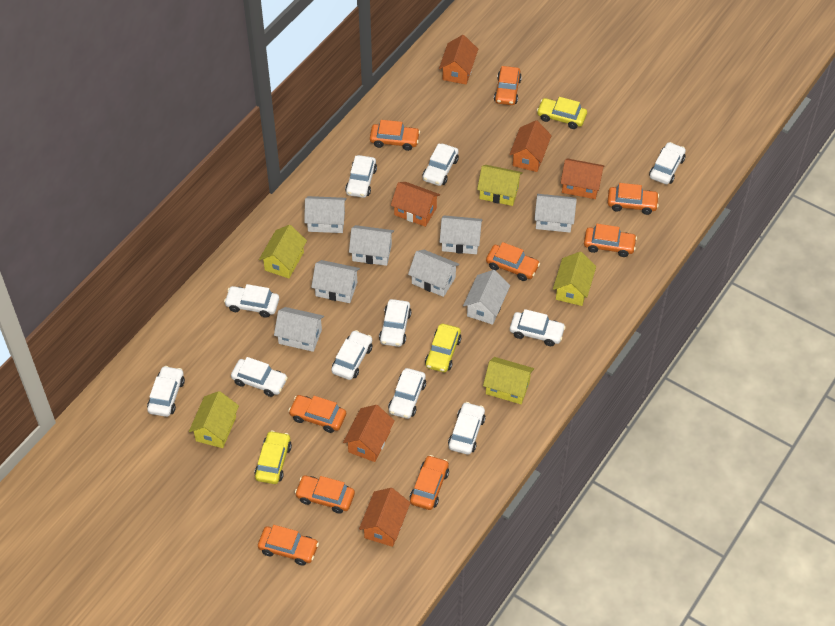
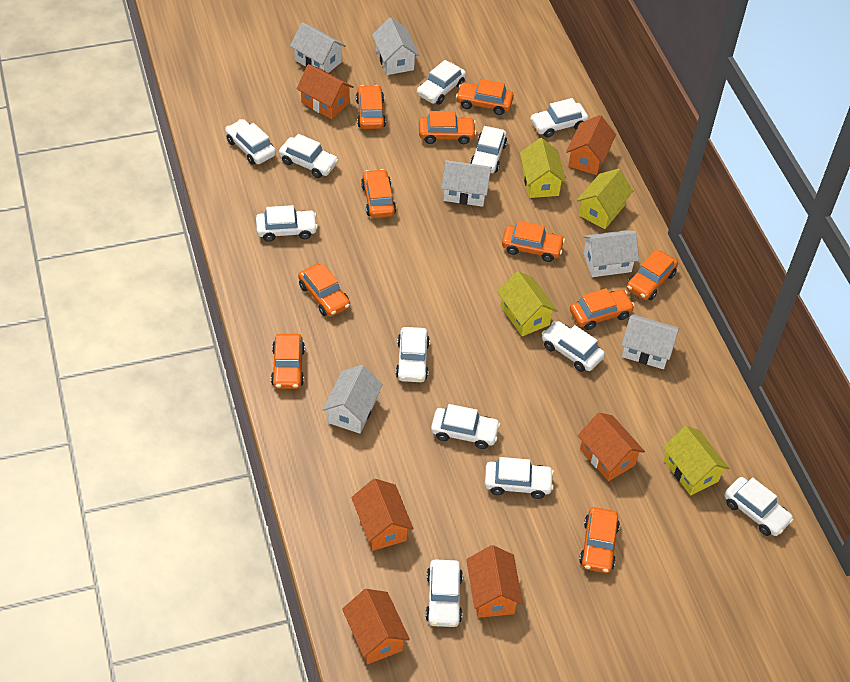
orange car: 9 -> 10
white car: 11 -> 12
white house: 8 -> 6
yellow car: 3 -> 0
yellow house: 5 -> 4

